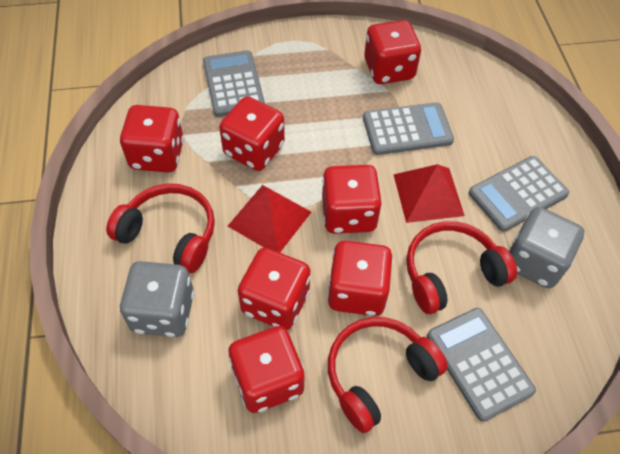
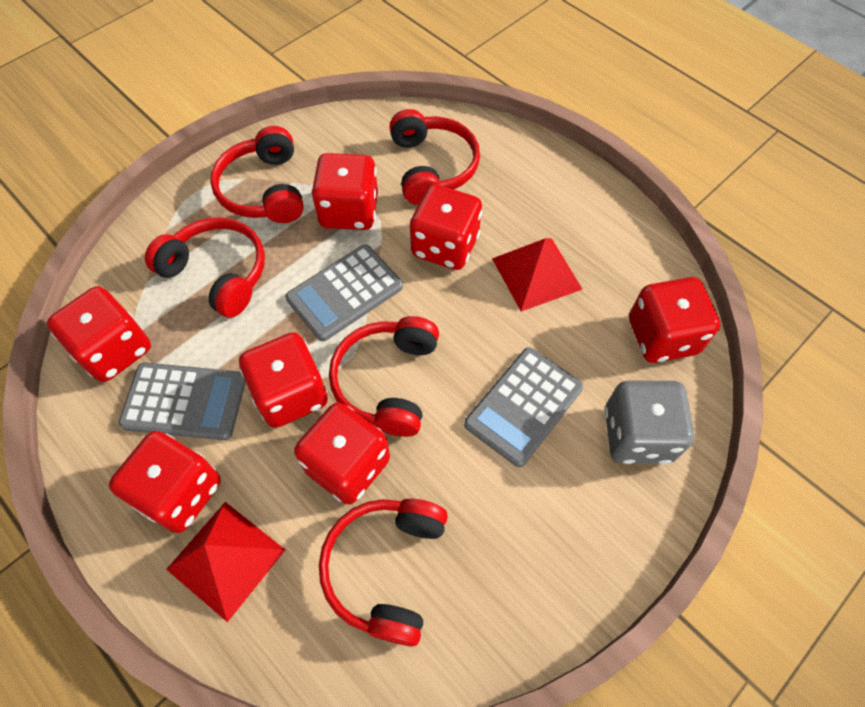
grey calculator: 4 -> 3
grey dice: 2 -> 1
red headphones: 3 -> 5

